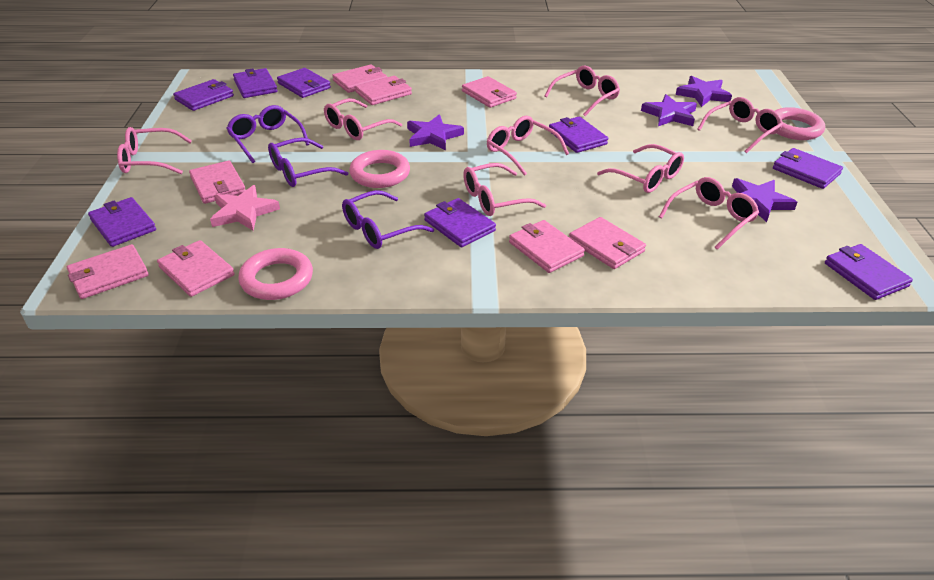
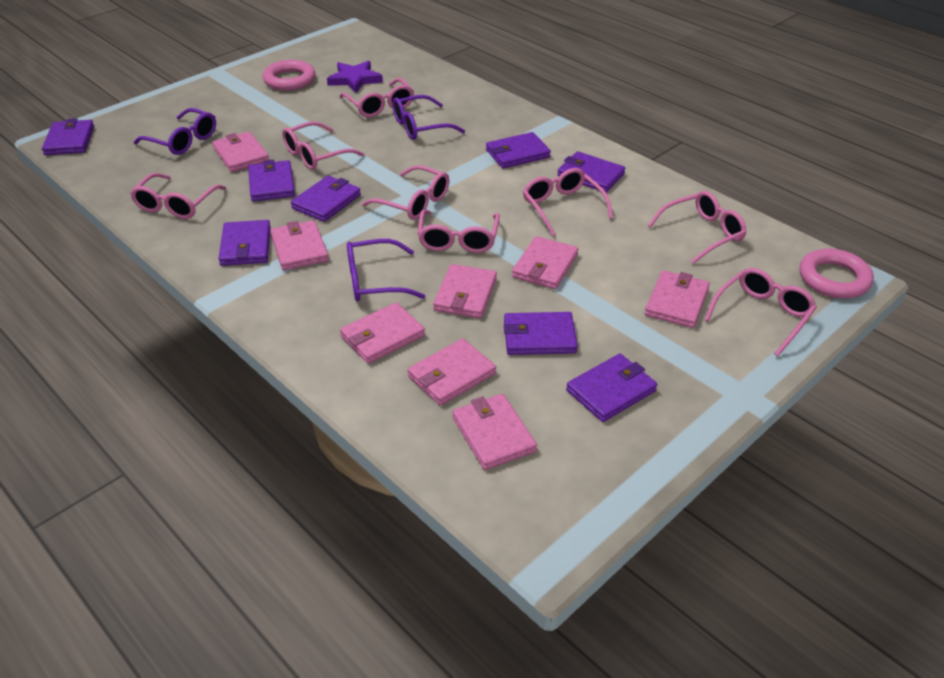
pink ring: 3 -> 2
pink star: 1 -> 0
purple star: 4 -> 1

